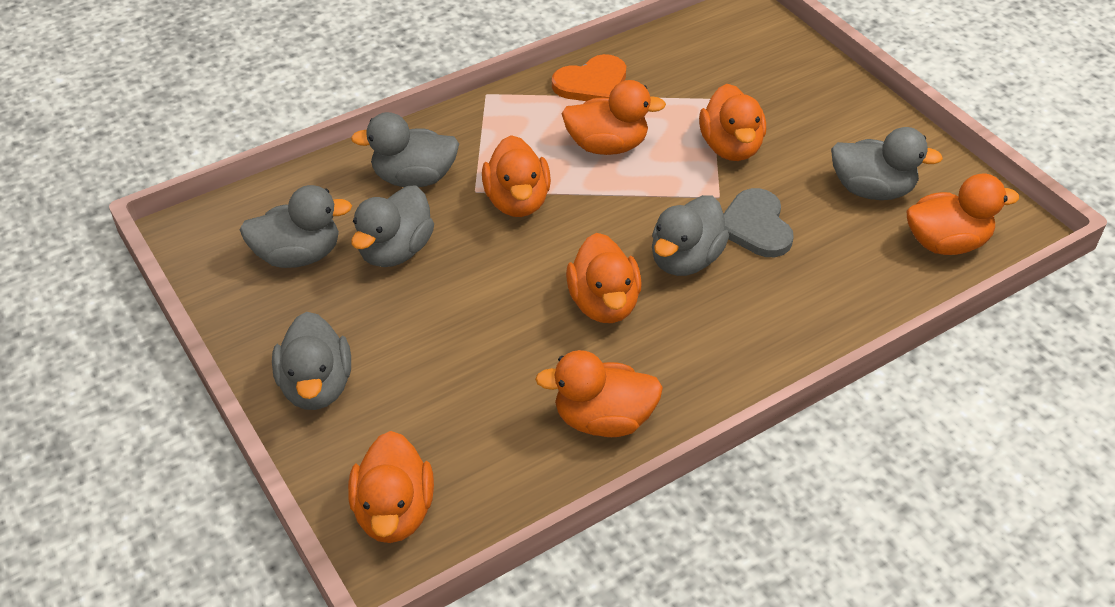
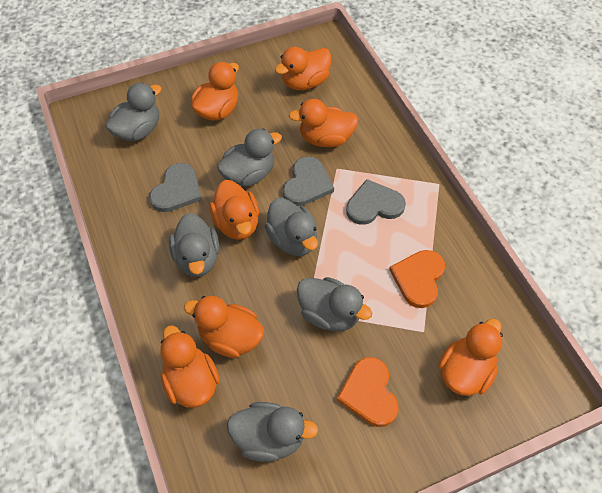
grey heart: 1 -> 3
orange heart: 1 -> 2

